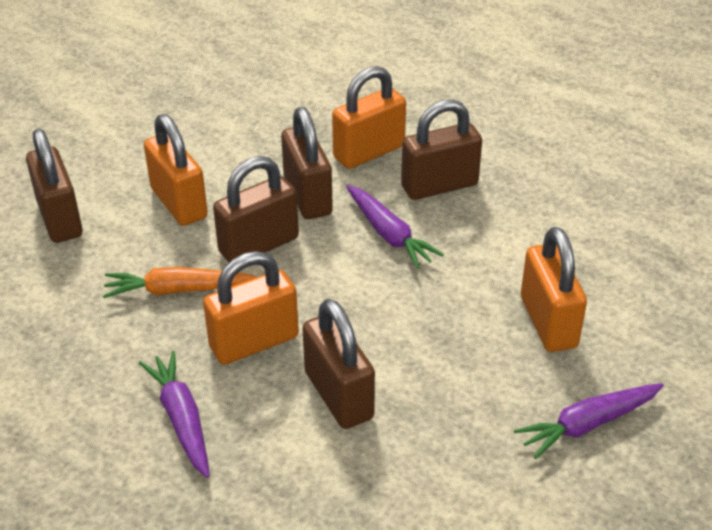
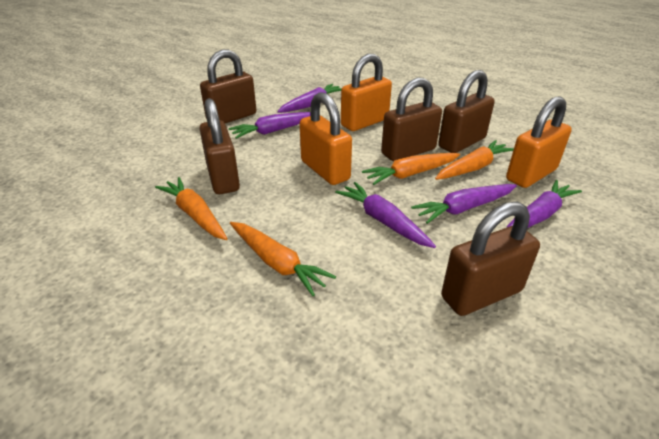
orange carrot: 1 -> 4
orange padlock: 4 -> 3
purple carrot: 3 -> 5

